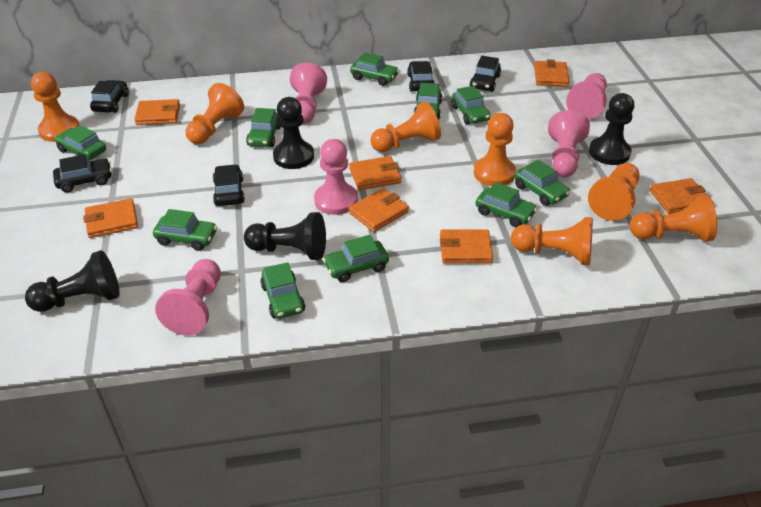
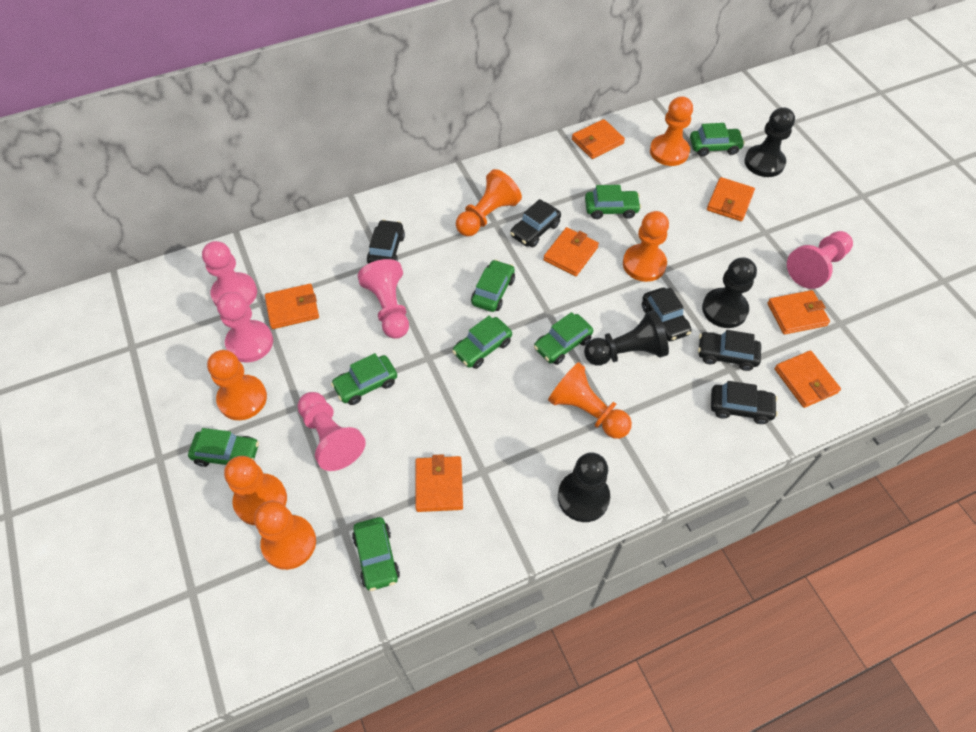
green car: 10 -> 8

